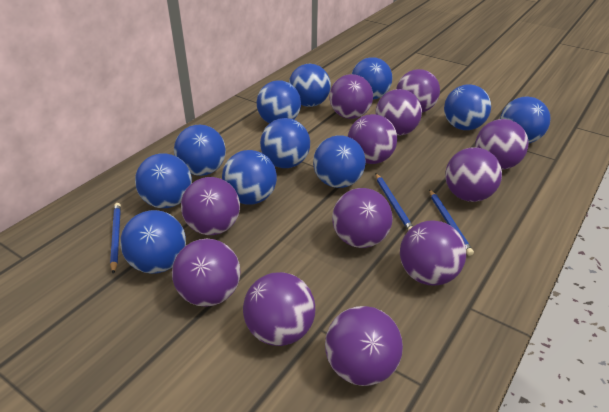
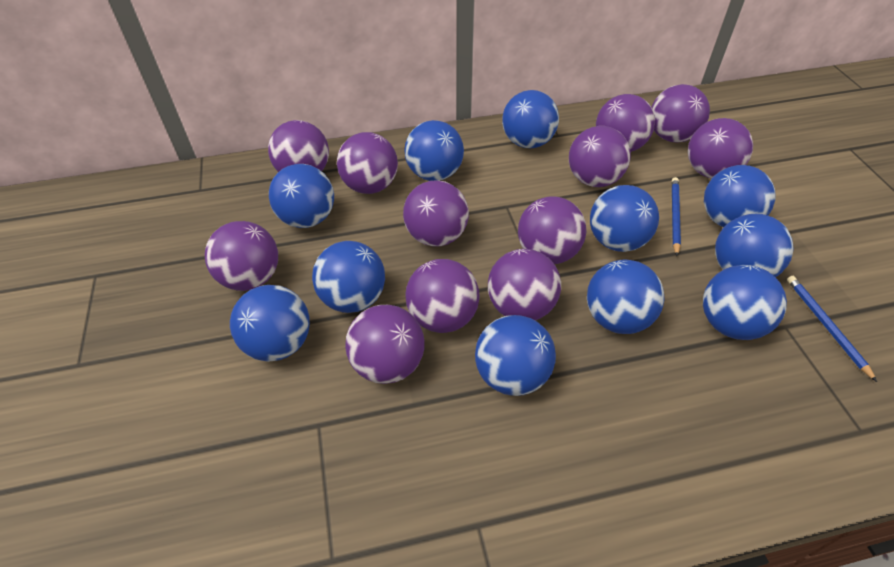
blue pencil: 3 -> 2

